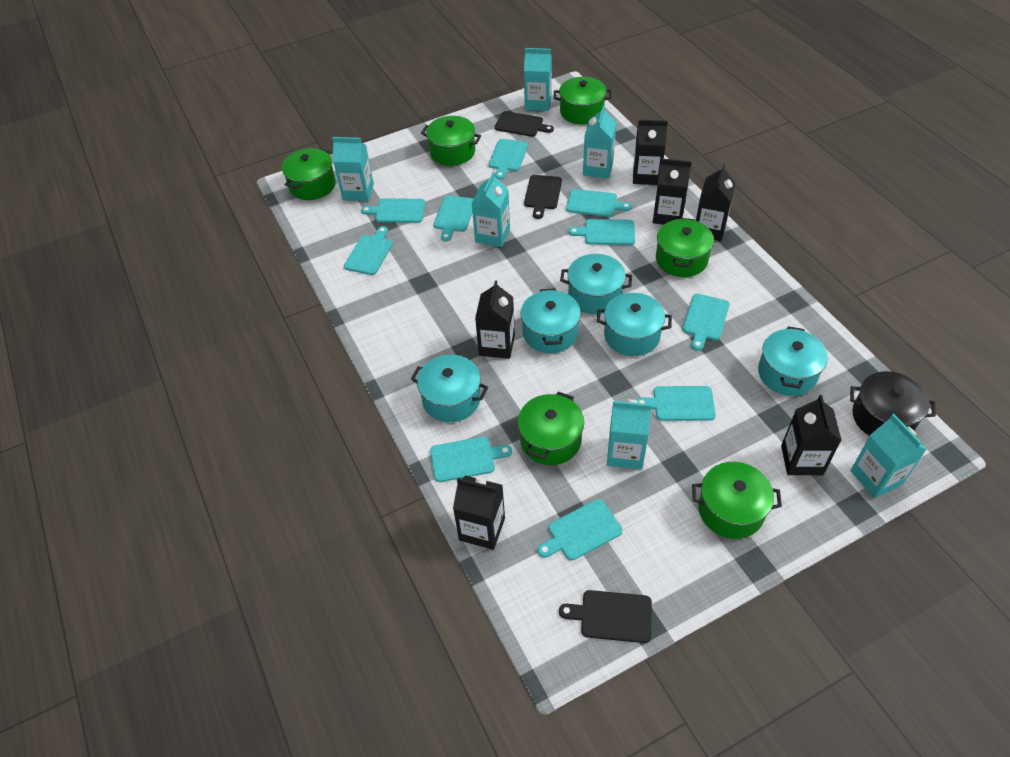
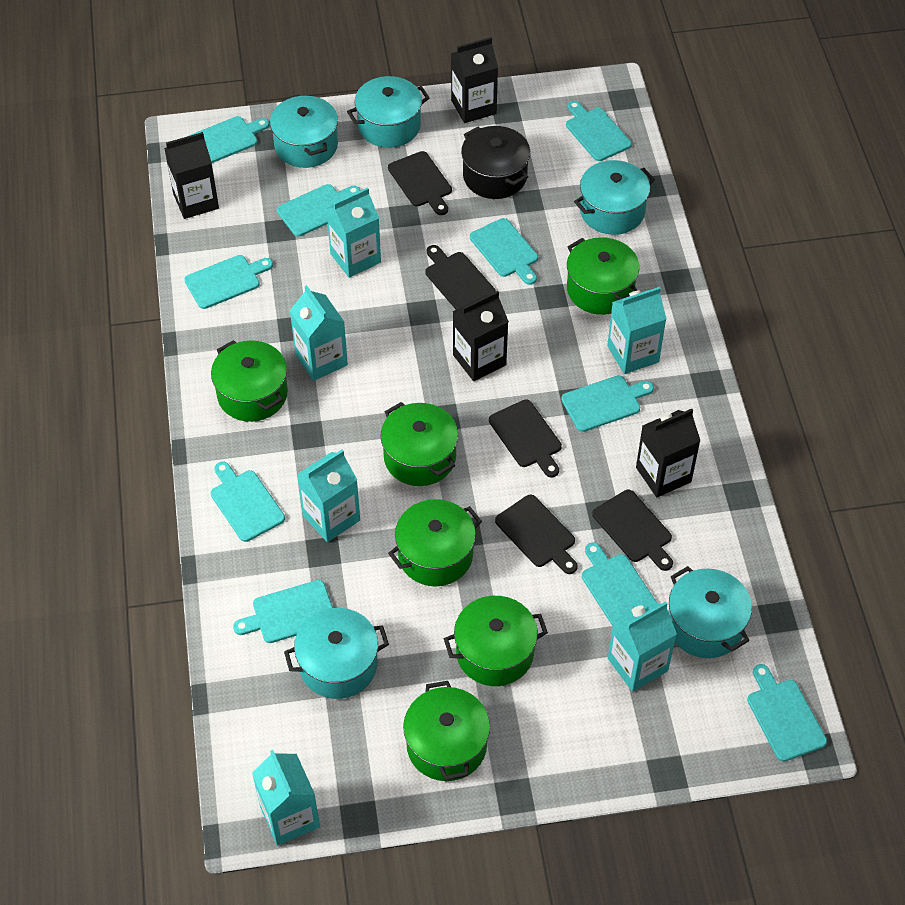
black carton: 6 -> 4
black cutting board: 3 -> 5

